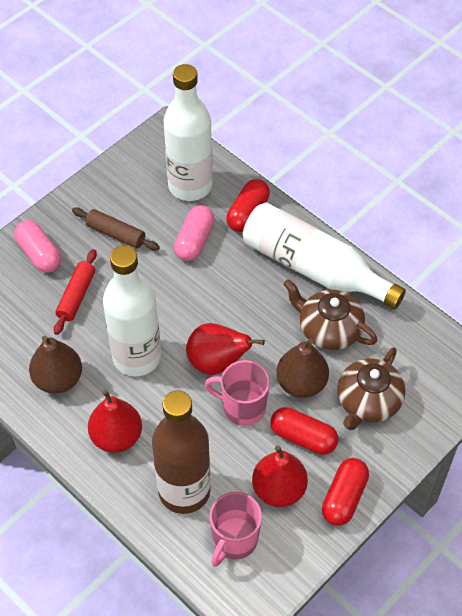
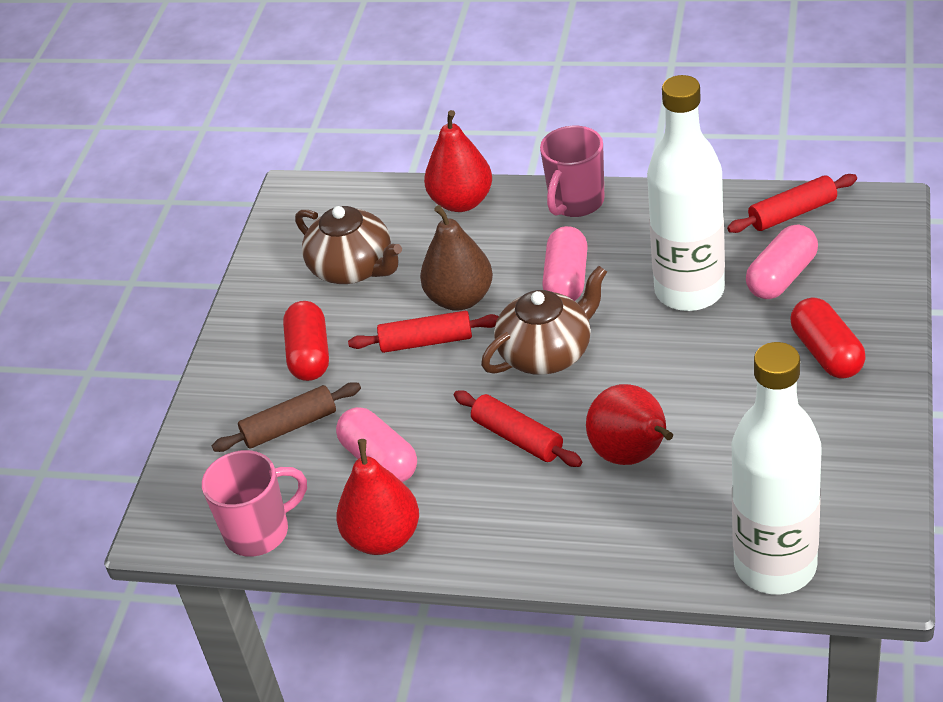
brown bottle: 1 -> 0
brown pear: 2 -> 1
pink capsule: 2 -> 3
red capsule: 3 -> 2
red rolling pin: 1 -> 3
white bottle: 3 -> 2

